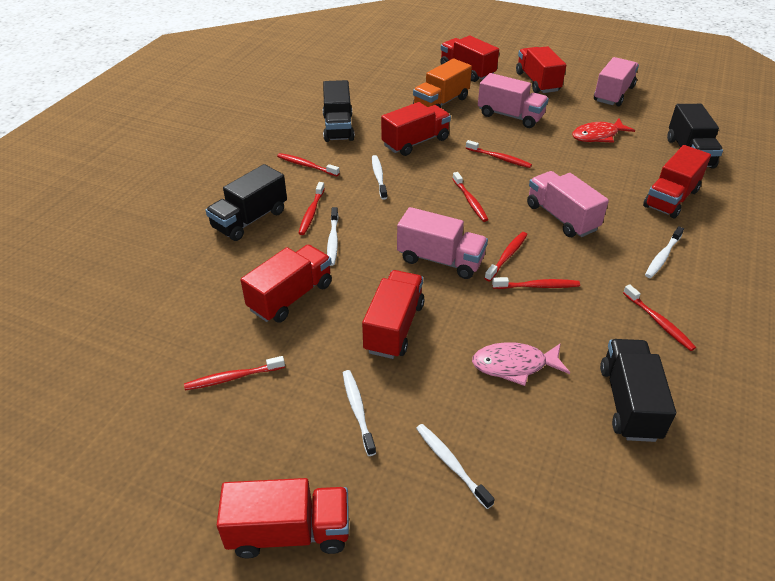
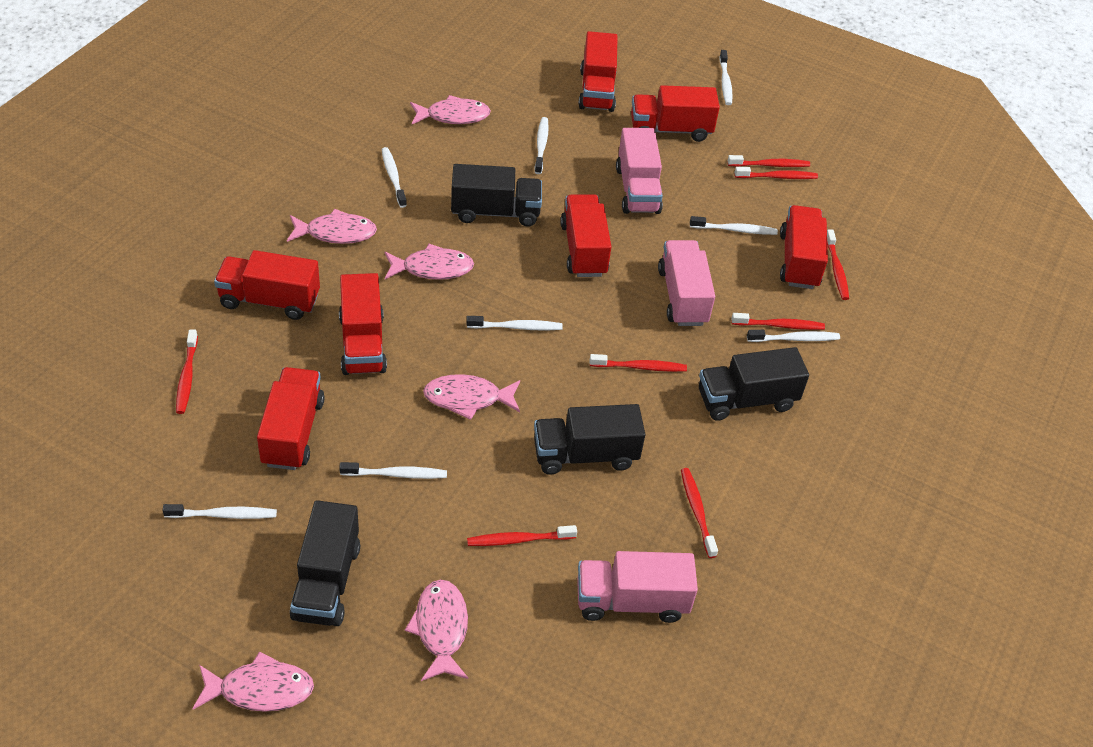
orange truck: 1 -> 0
pink fish: 1 -> 6
pink truck: 4 -> 3
red fish: 1 -> 0
white toothbrush: 5 -> 8

